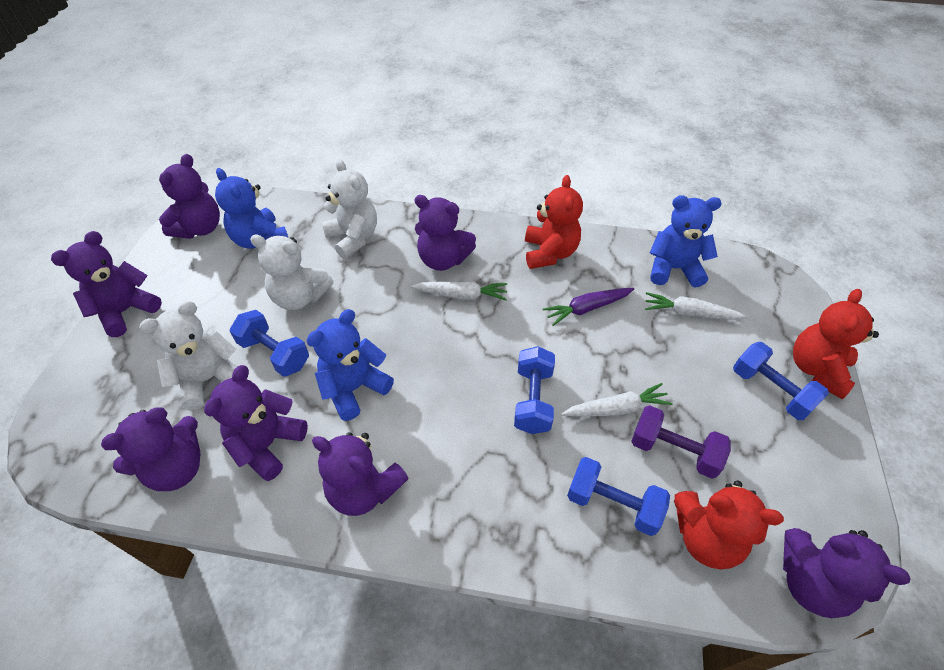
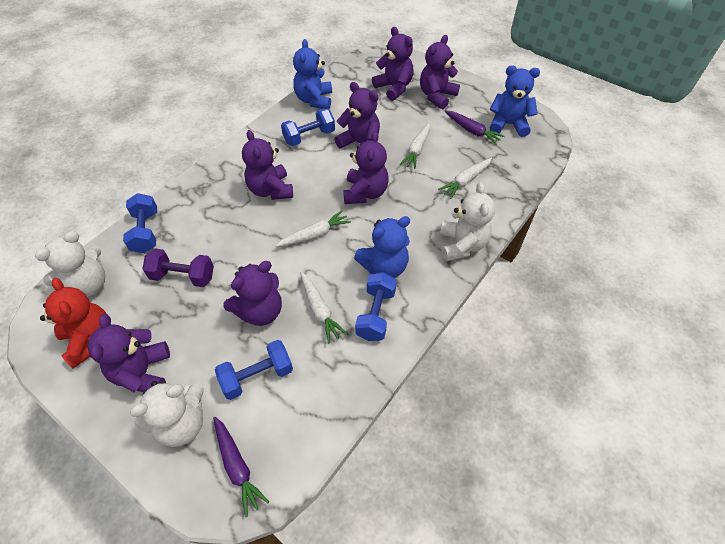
purple carrot: 1 -> 2
red teddy bear: 3 -> 1
white carrot: 3 -> 4

